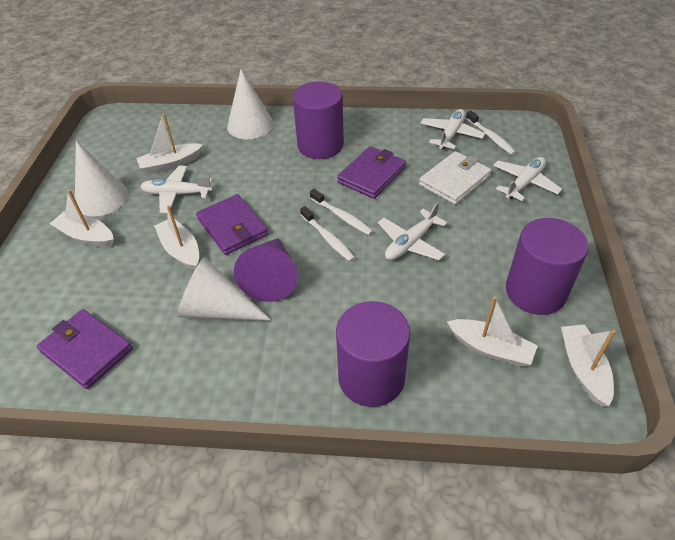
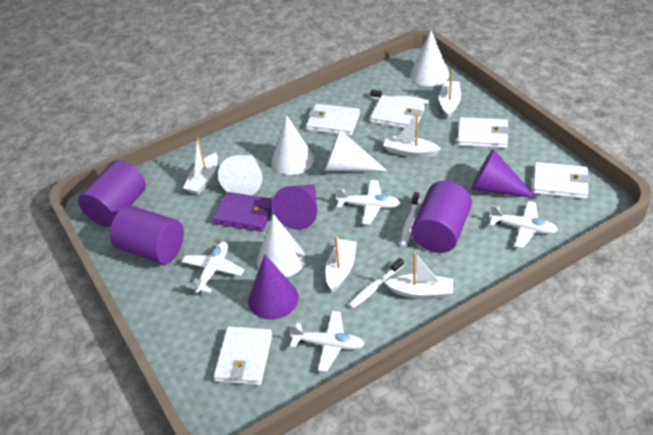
purple cone: 1 -> 3
purple wallet: 3 -> 1
white cone: 3 -> 5
white wallet: 1 -> 5

